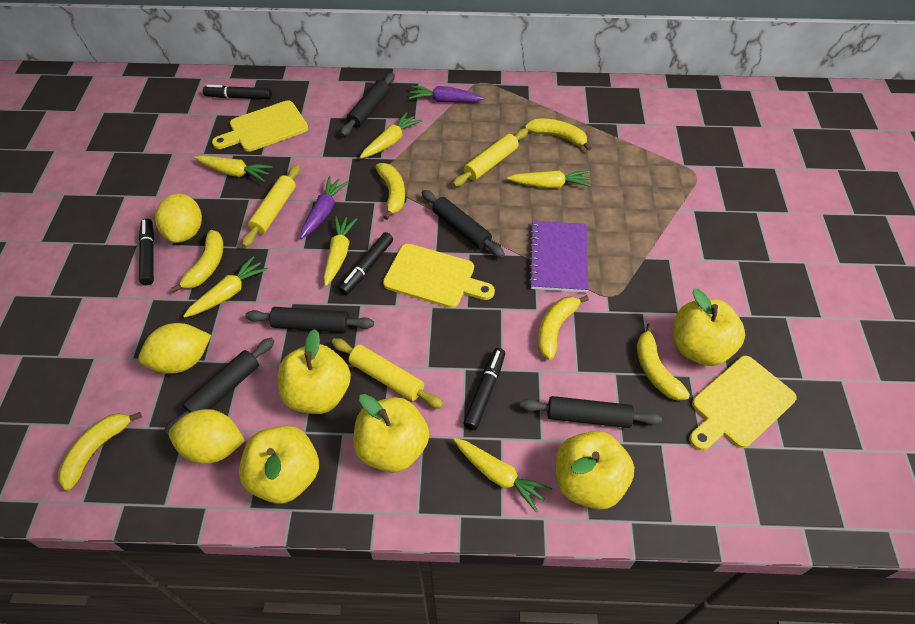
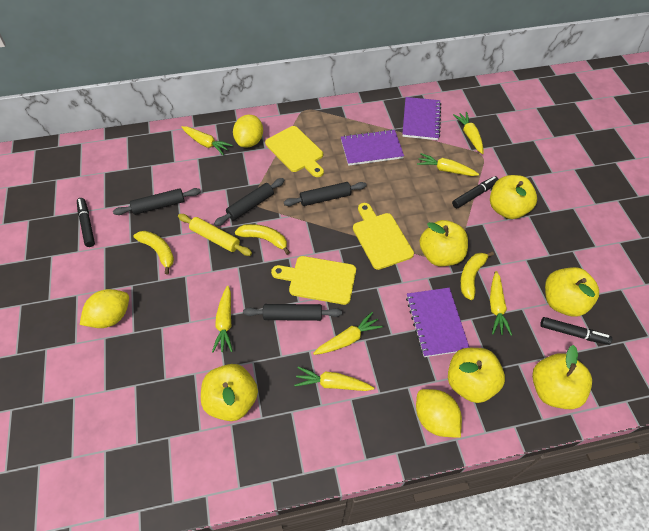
black marker: 4 -> 3
black rolling pin: 5 -> 4
purple carrot: 2 -> 0
purple notebook: 1 -> 3
yellow apple: 5 -> 6
yellow banana: 6 -> 3
yellow carrot: 6 -> 7
yellow rolling pin: 3 -> 1

